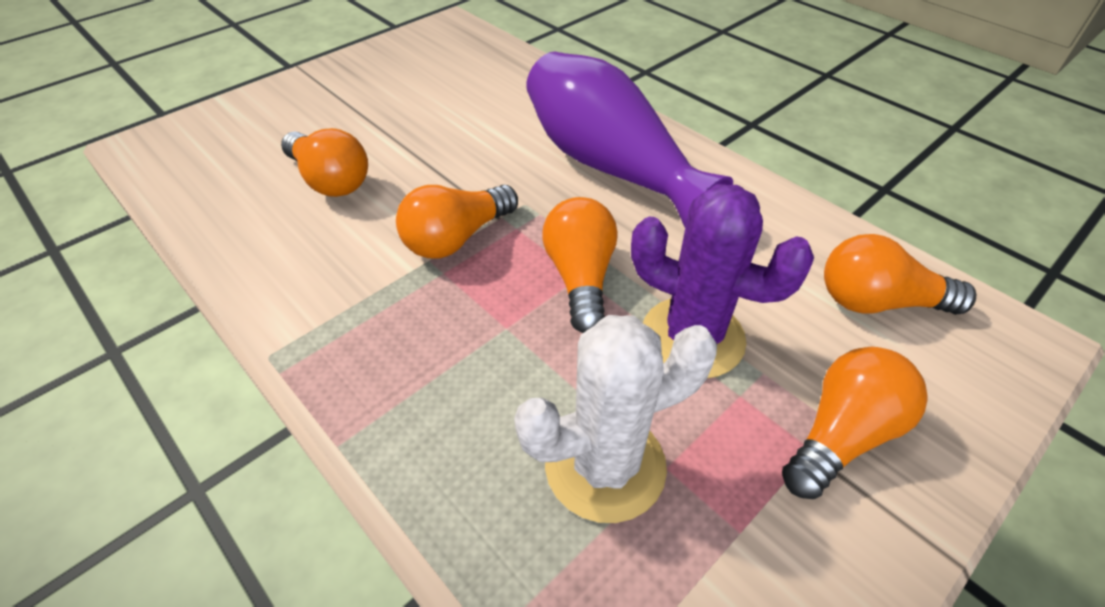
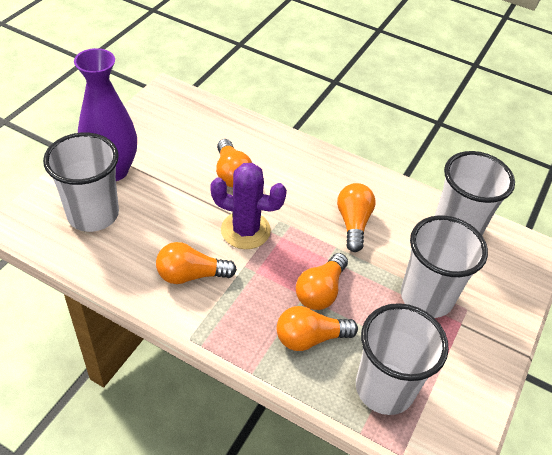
white cactus: 1 -> 0
white cup: 0 -> 4

